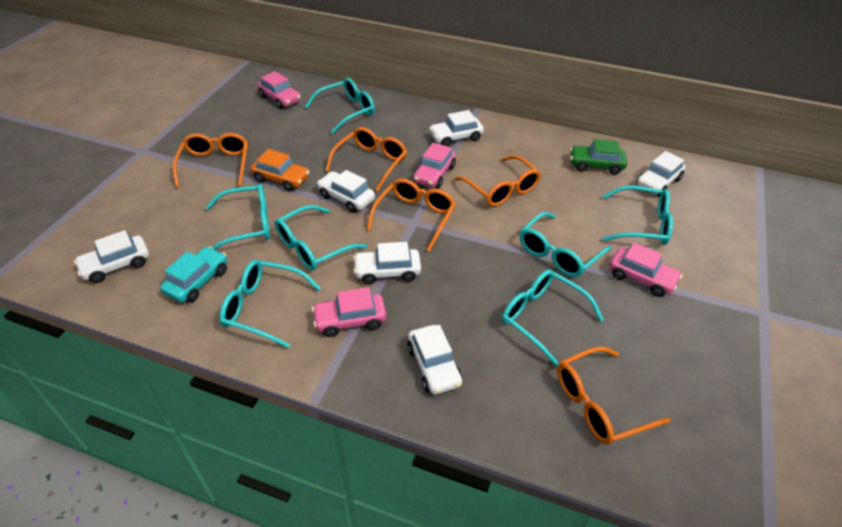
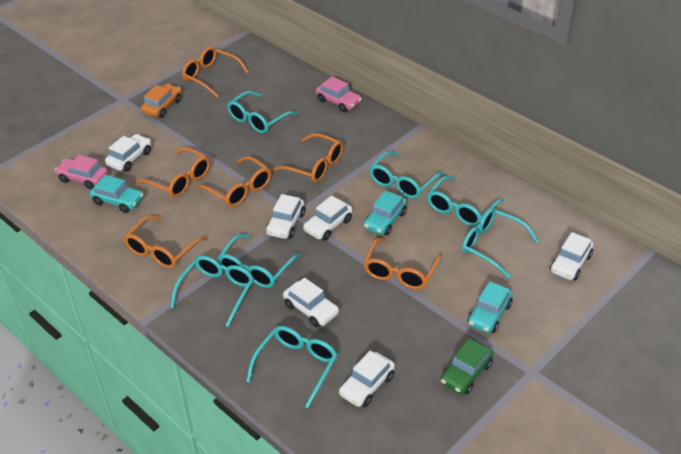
orange glasses: 5 -> 6
pink car: 4 -> 2
turquoise car: 1 -> 3

